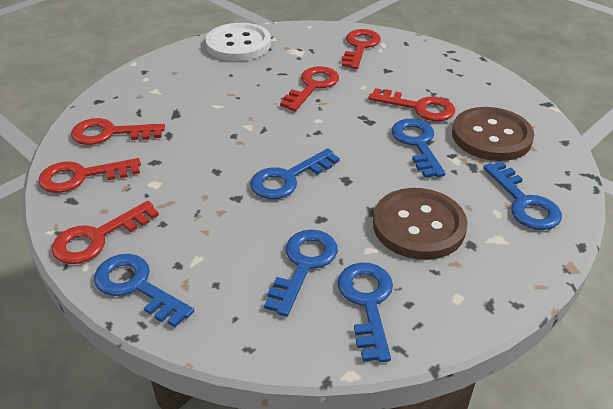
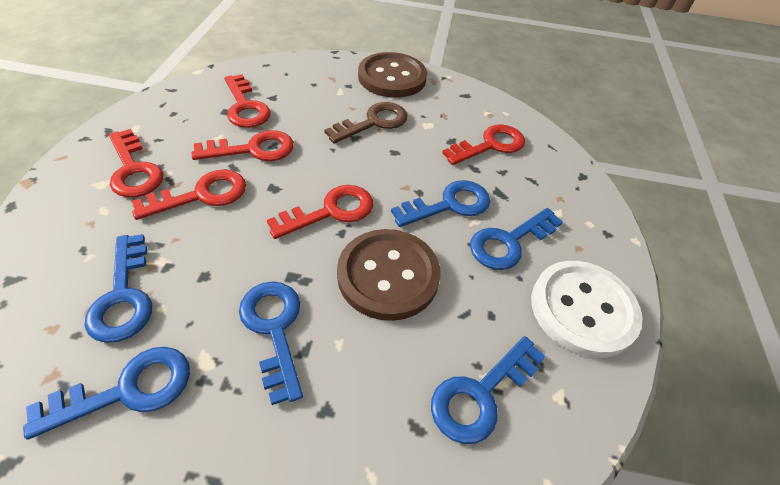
brown key: 0 -> 1

